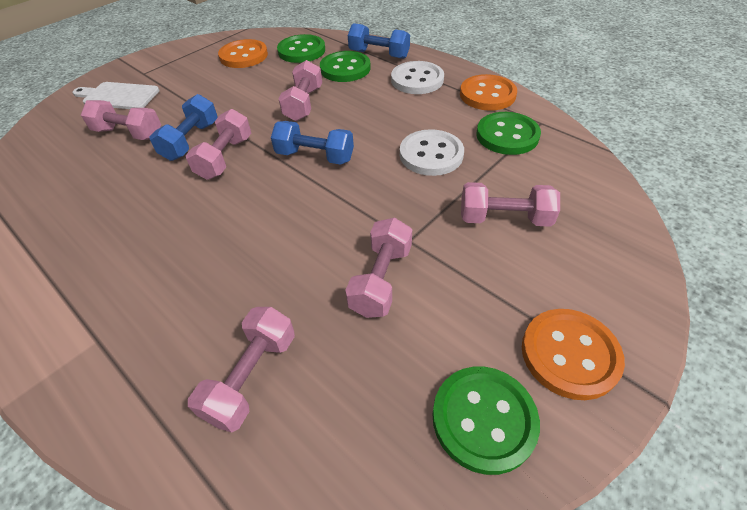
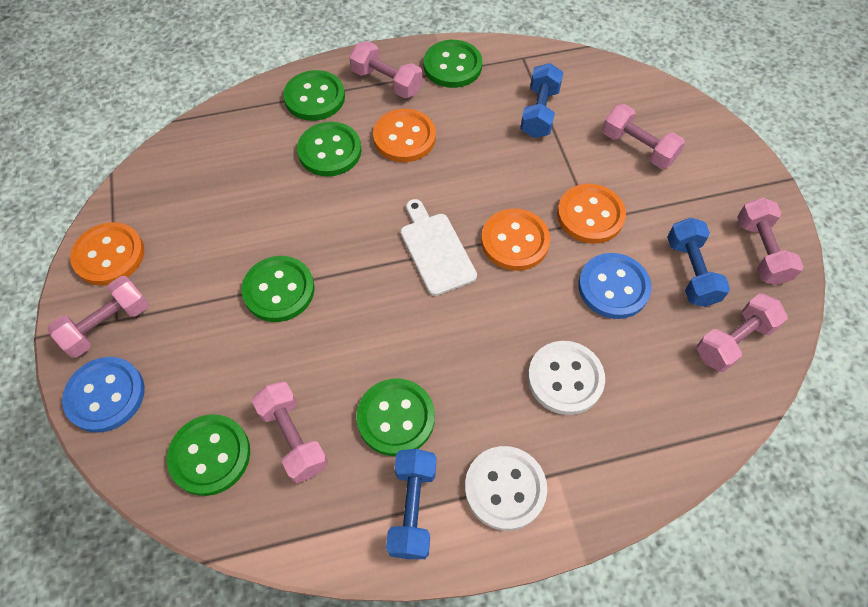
blue button: 0 -> 2
green button: 4 -> 6
orange button: 3 -> 4

